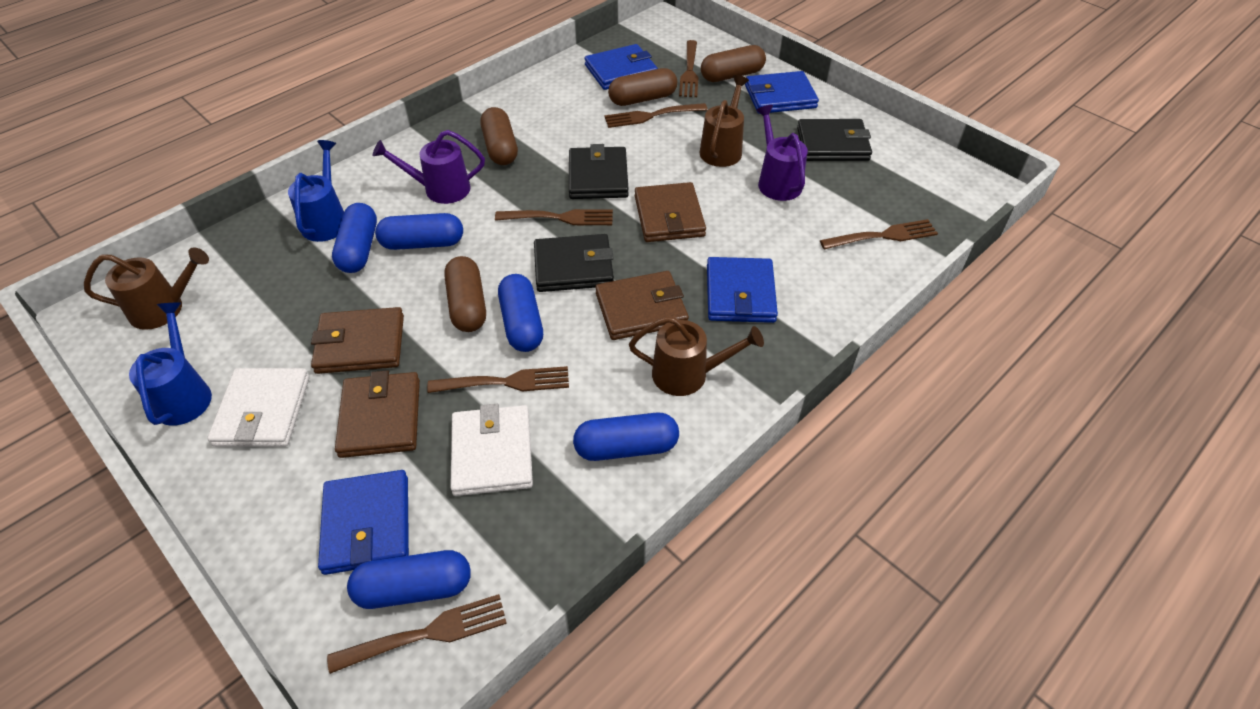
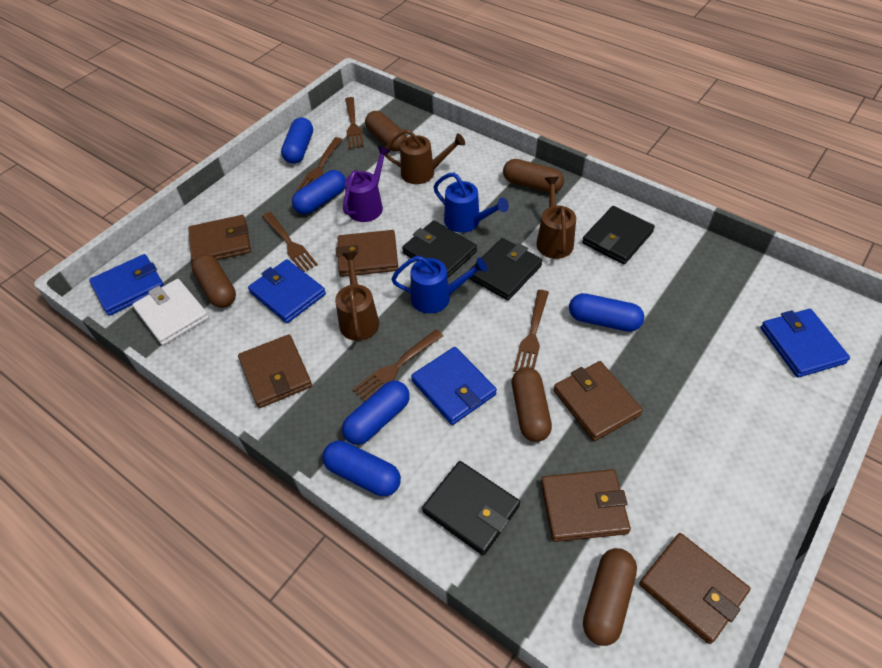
black wallet: 3 -> 4
brown capsule: 4 -> 5
brown fork: 6 -> 5
brown wallet: 4 -> 6
purple watering can: 2 -> 1
white wallet: 2 -> 1

